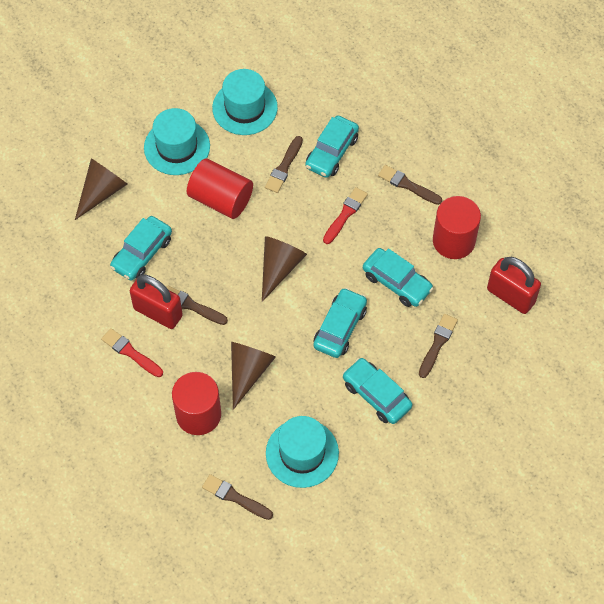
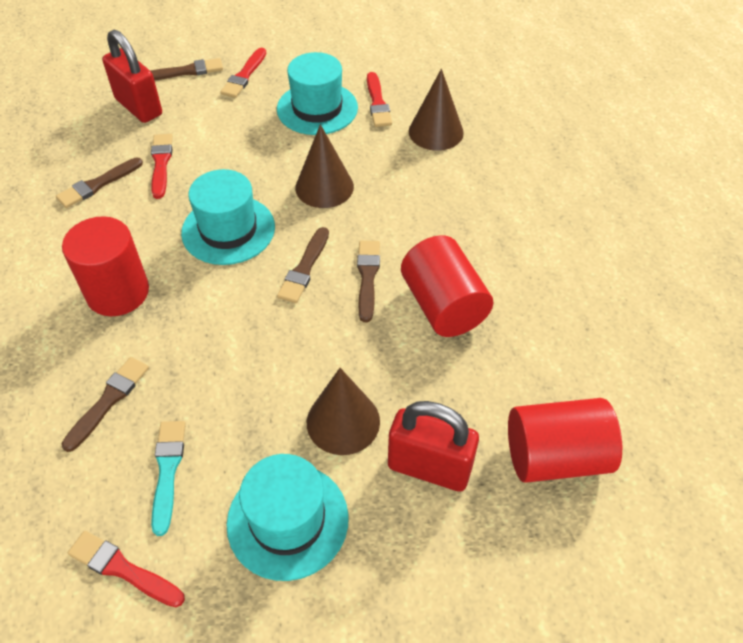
red brush: 2 -> 4
turquoise brush: 0 -> 1
turquoise car: 5 -> 0

